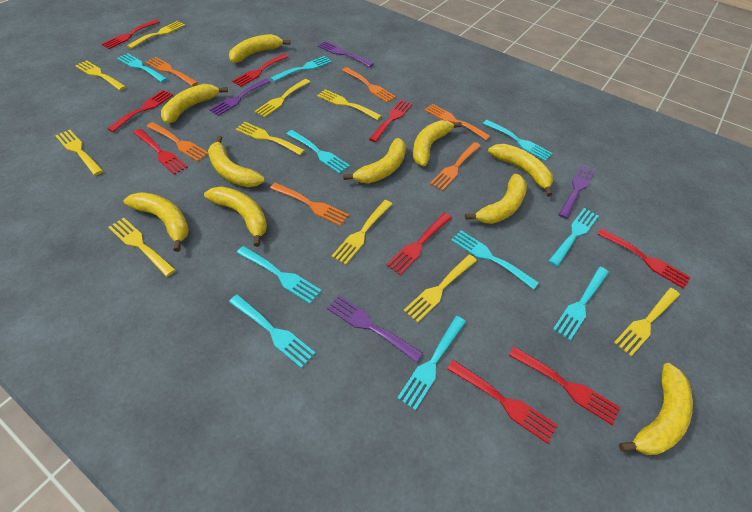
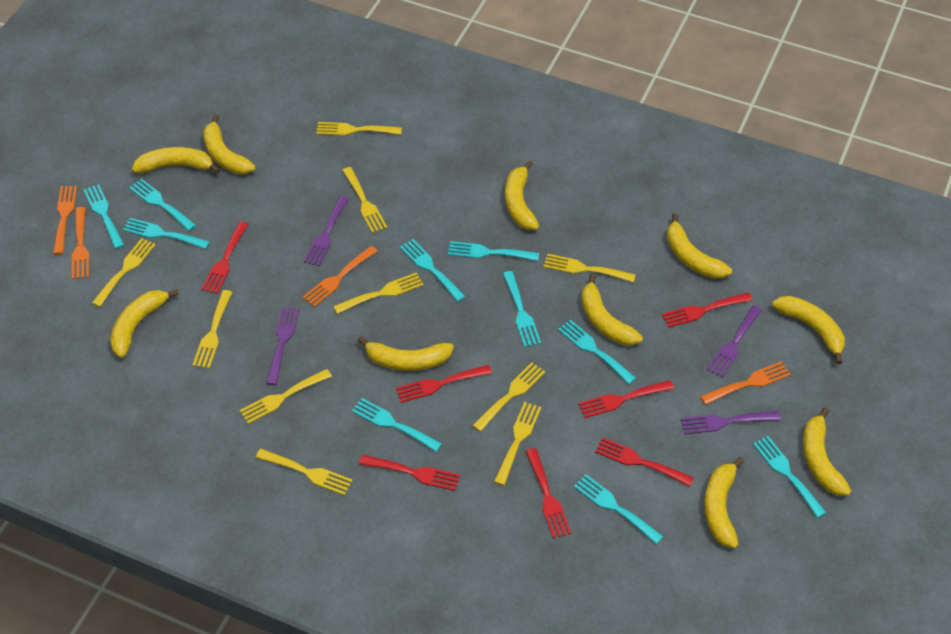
orange fork: 6 -> 4
red fork: 9 -> 7

